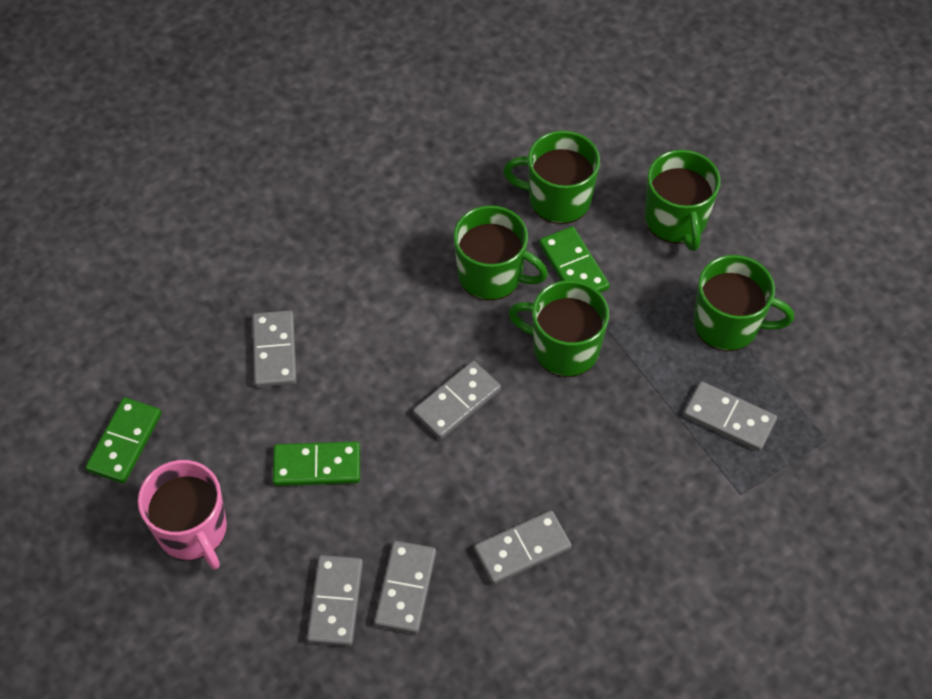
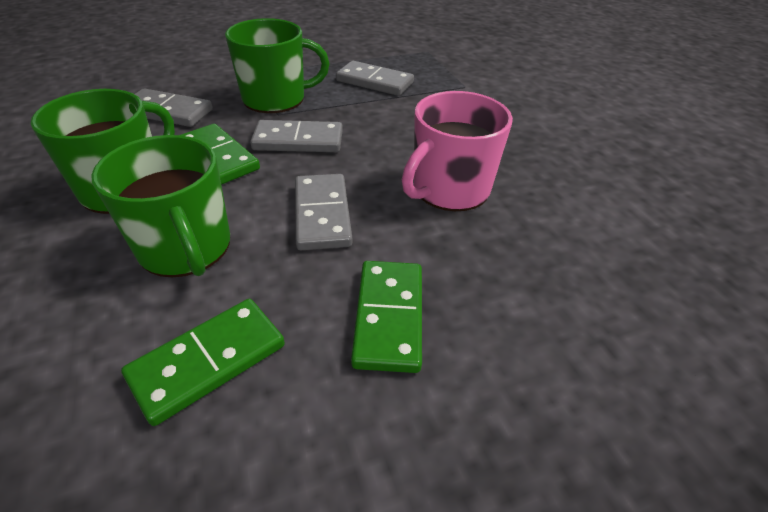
green mug: 5 -> 3
grey domino: 6 -> 4

